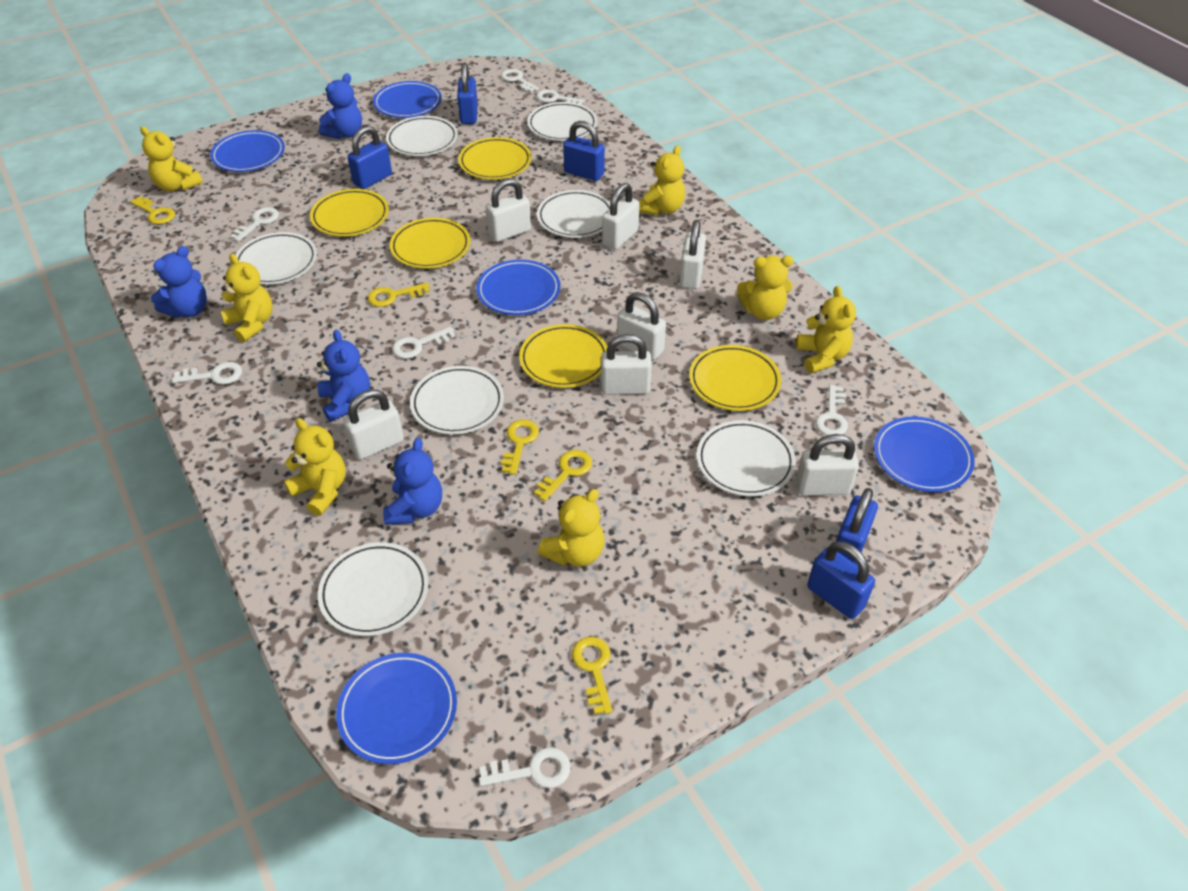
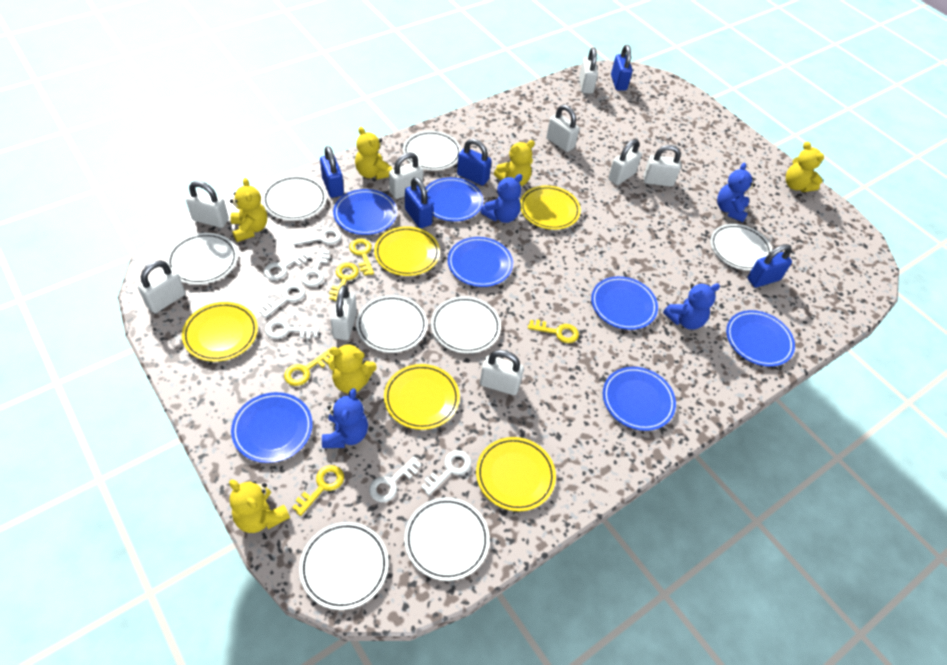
blue plate: 5 -> 7
white padlock: 7 -> 9
white plate: 7 -> 8
yellow teddy bear: 7 -> 6

